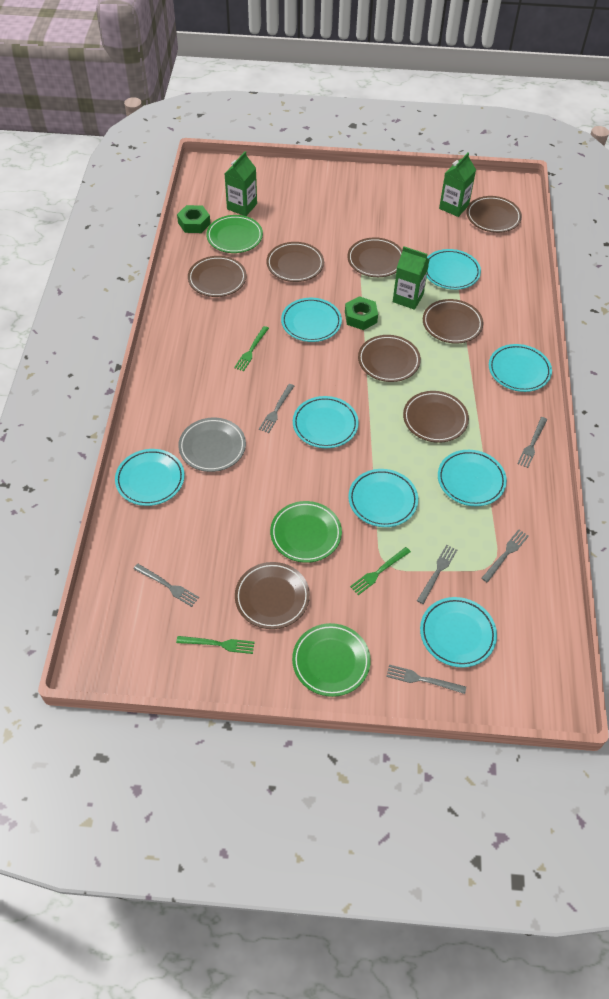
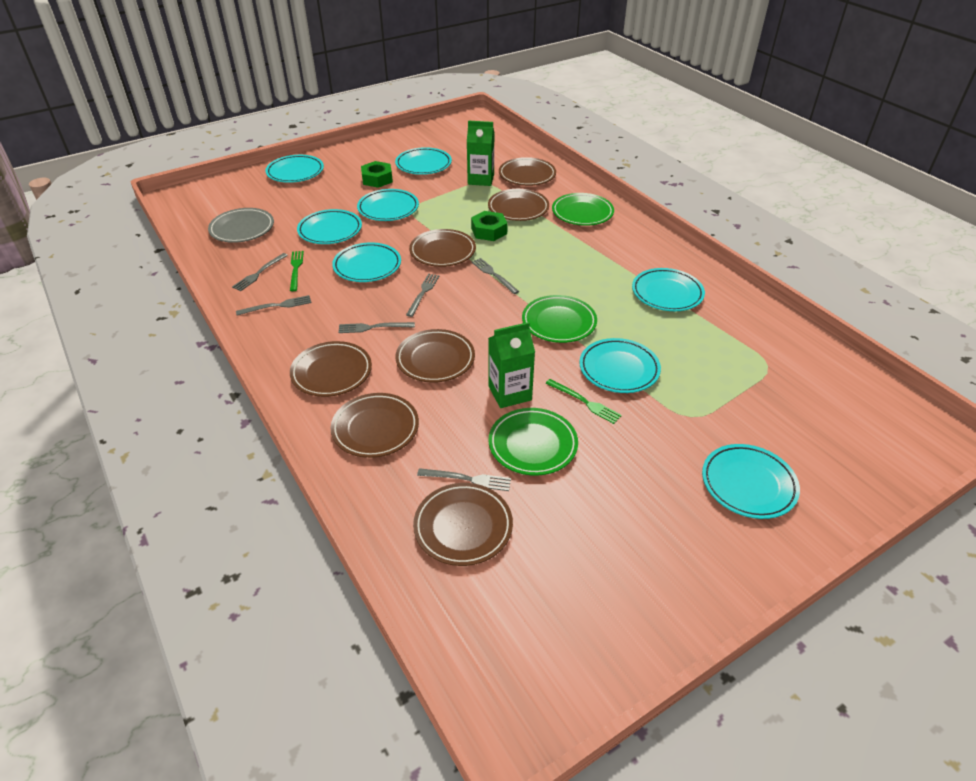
brown plate: 8 -> 7
green carton: 3 -> 2
green fork: 3 -> 2

